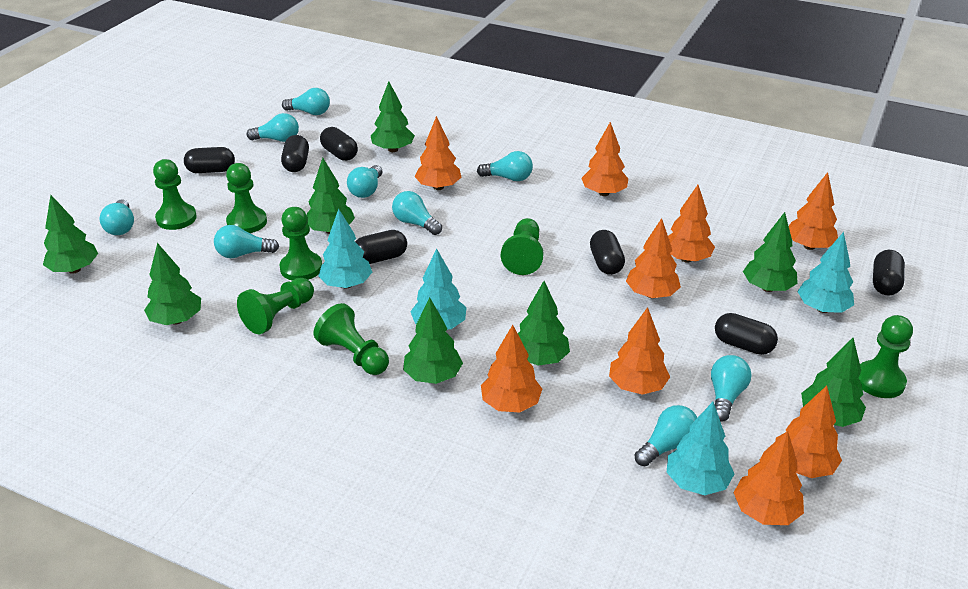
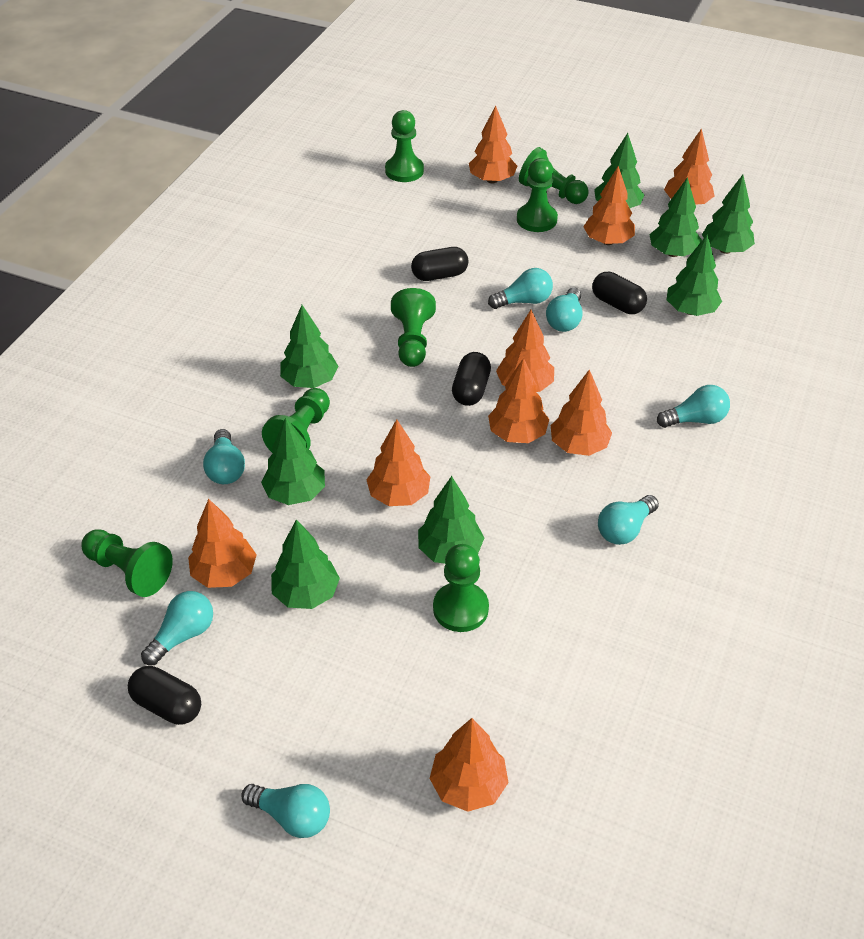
black capsule: 7 -> 4
turquoise light bulb: 9 -> 7
turquoise tree: 4 -> 0

